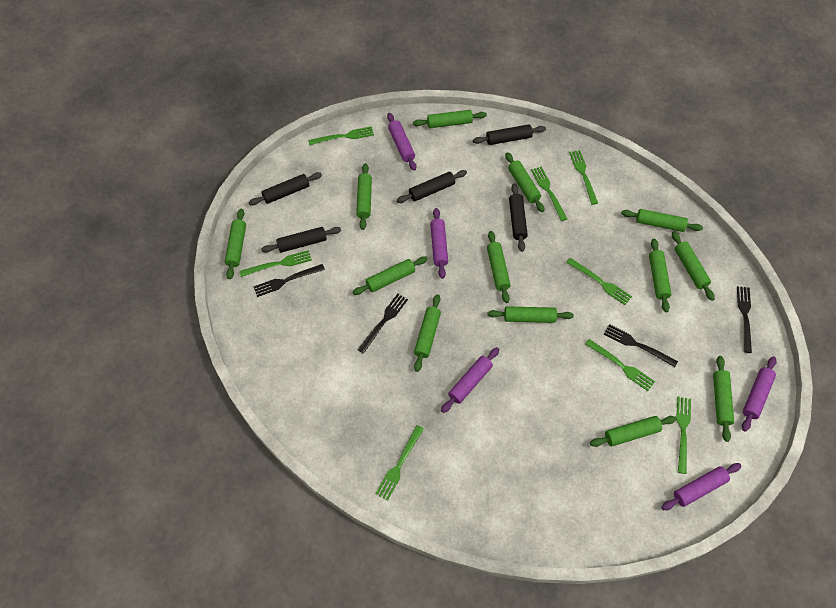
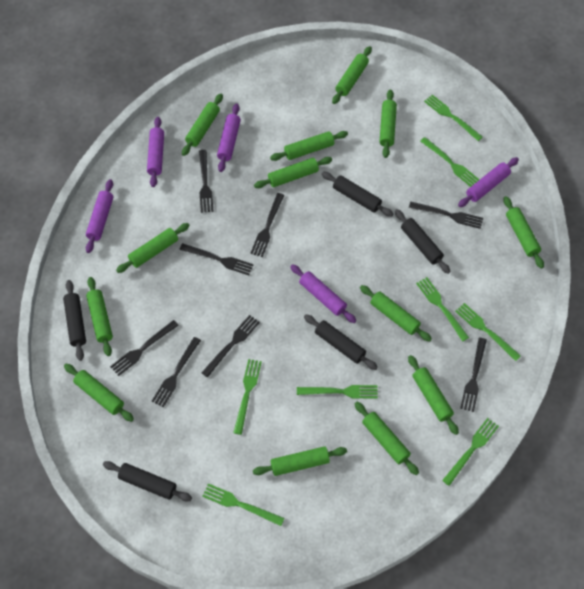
black fork: 4 -> 8

